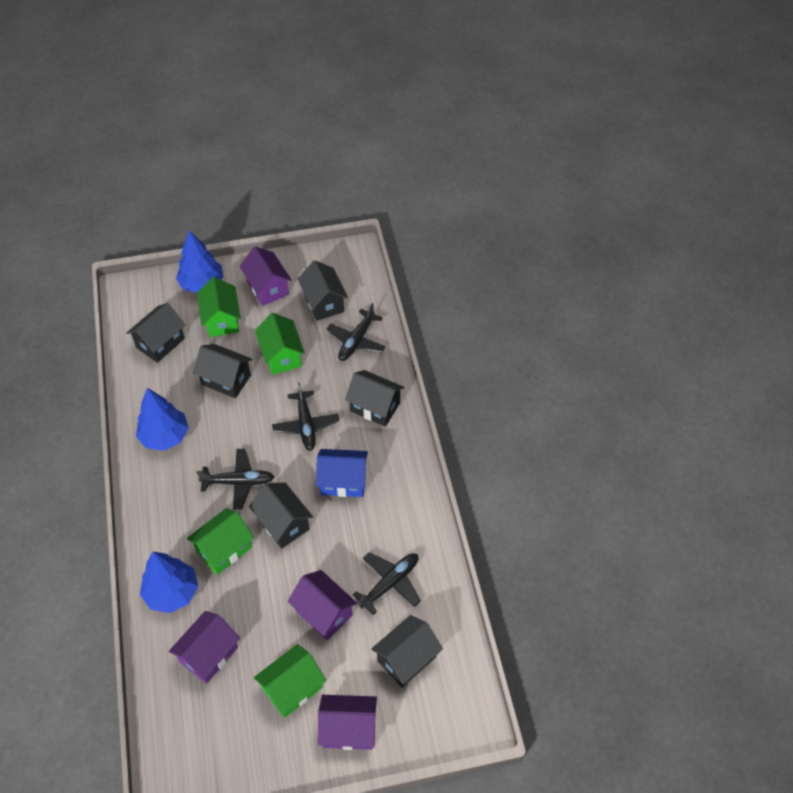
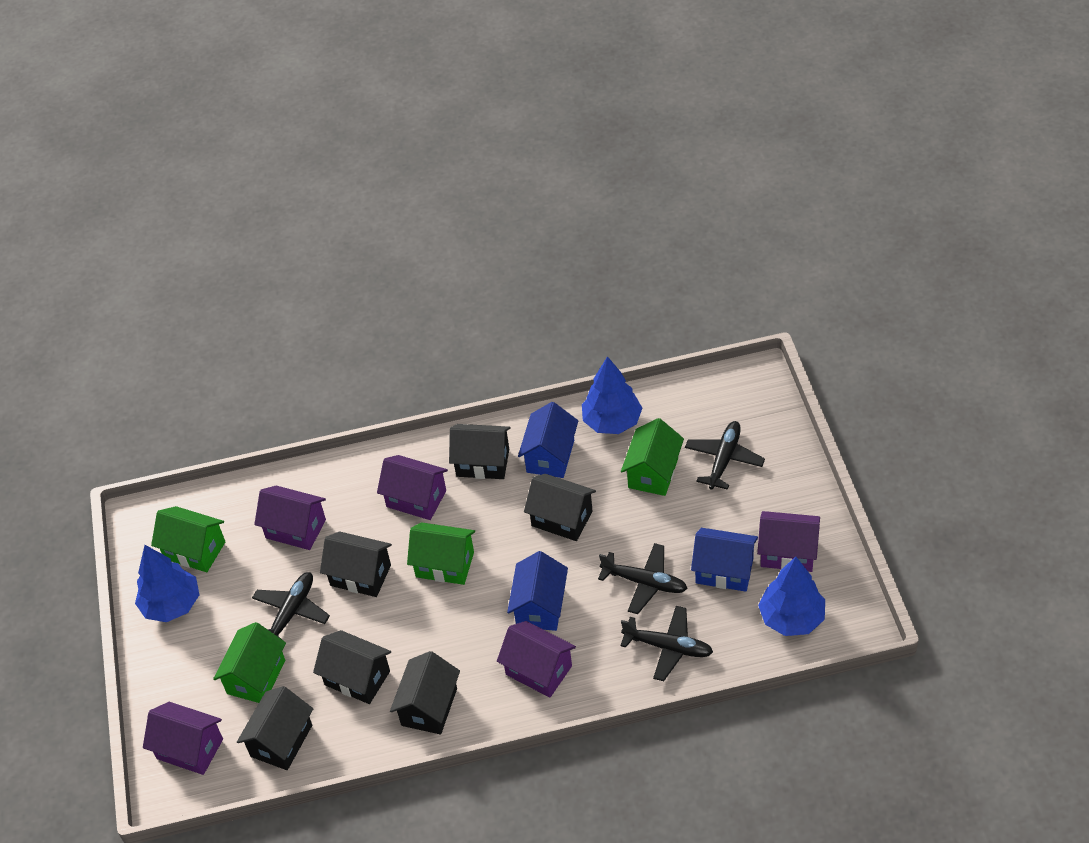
blue house: 1 -> 3
purple house: 4 -> 5

